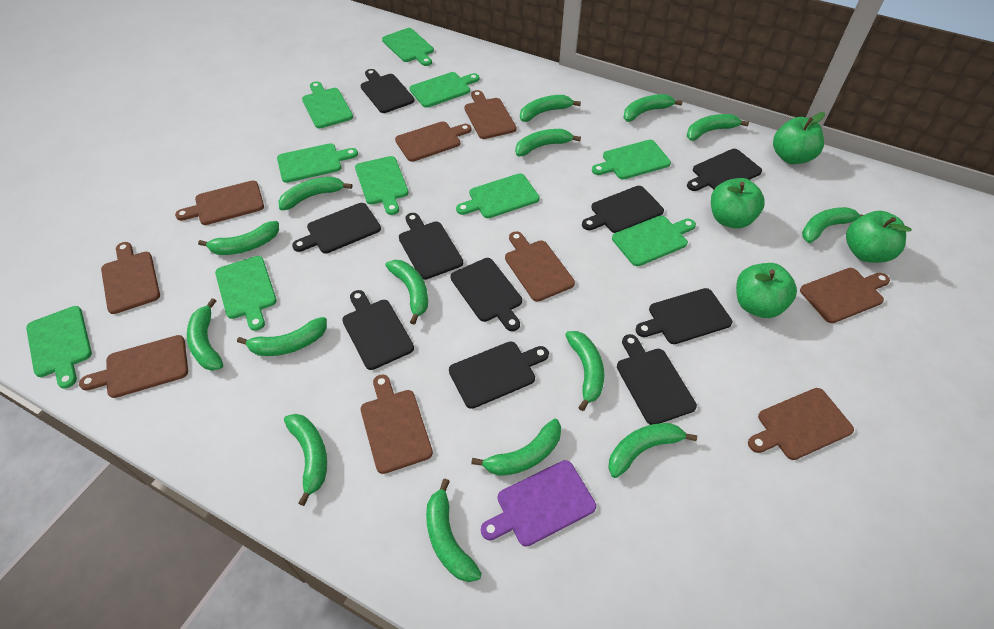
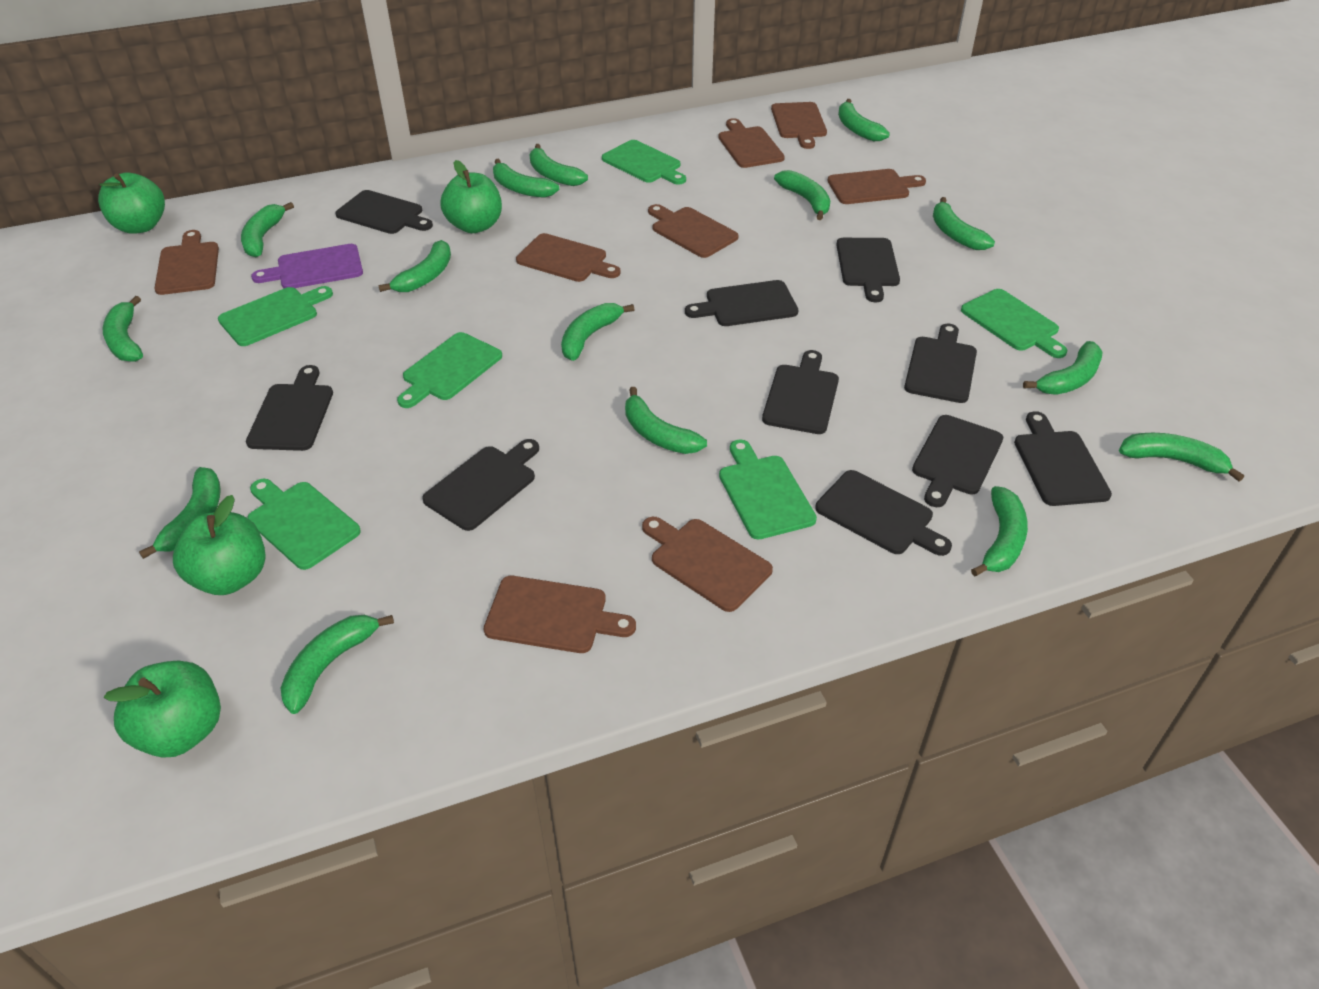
brown cutting board: 9 -> 8
green cutting board: 10 -> 6

